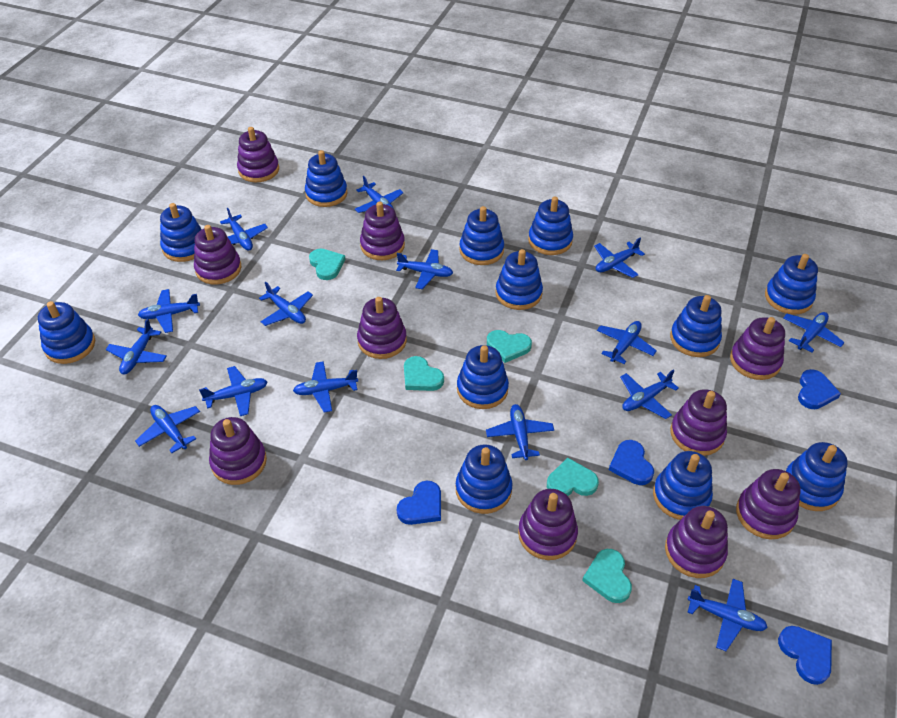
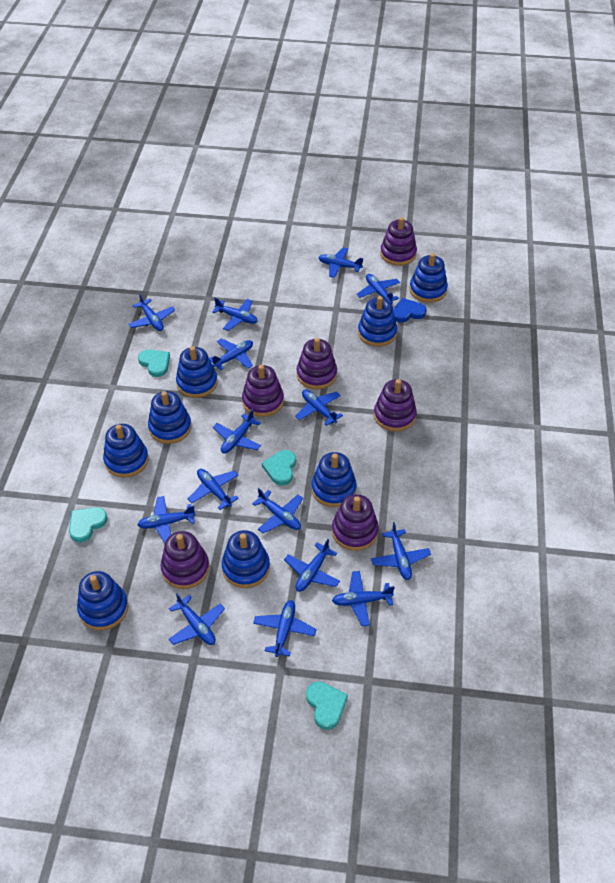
blue heart: 4 -> 1
blue stacking toy: 12 -> 8
purple stacking toy: 10 -> 6
turquoise heart: 5 -> 4

